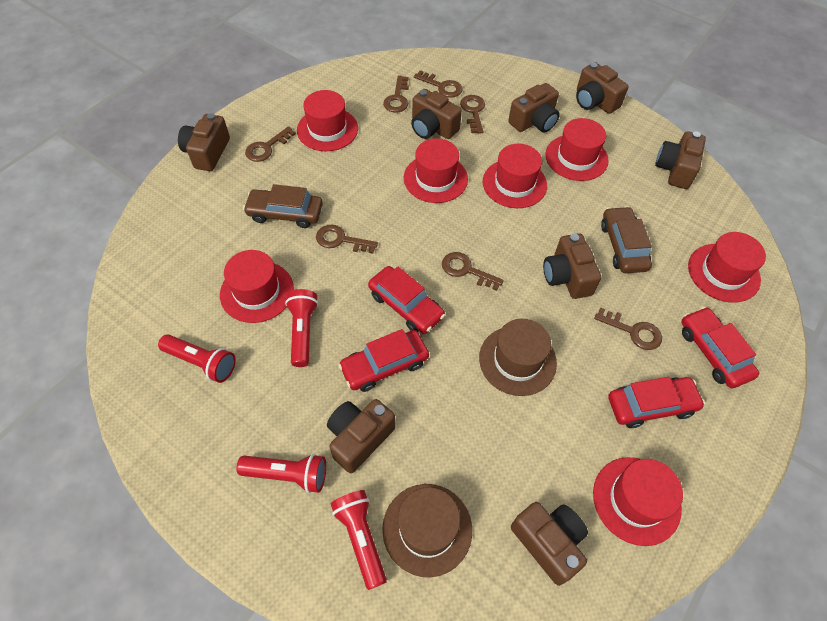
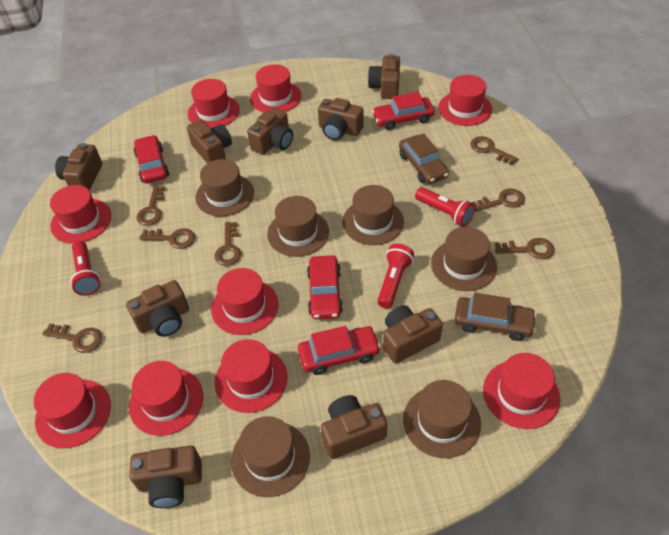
brown camera: 8 -> 9
brown hat: 2 -> 6
red flashlight: 4 -> 3
red hat: 7 -> 9

